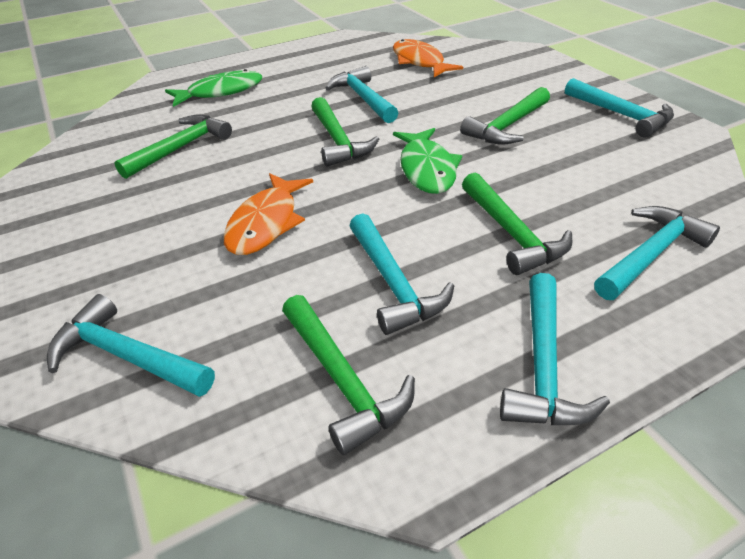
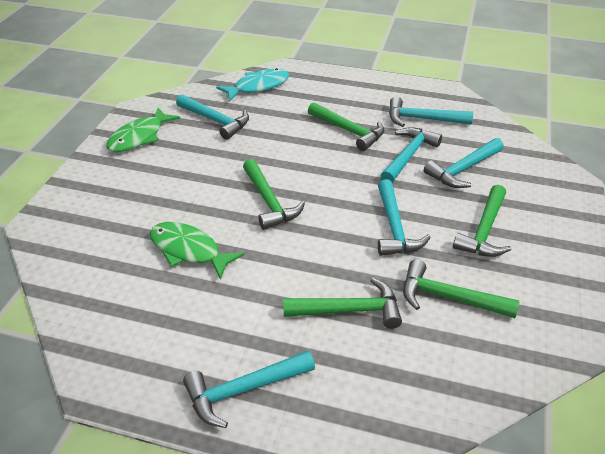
orange fish: 2 -> 0
turquoise fish: 0 -> 1

